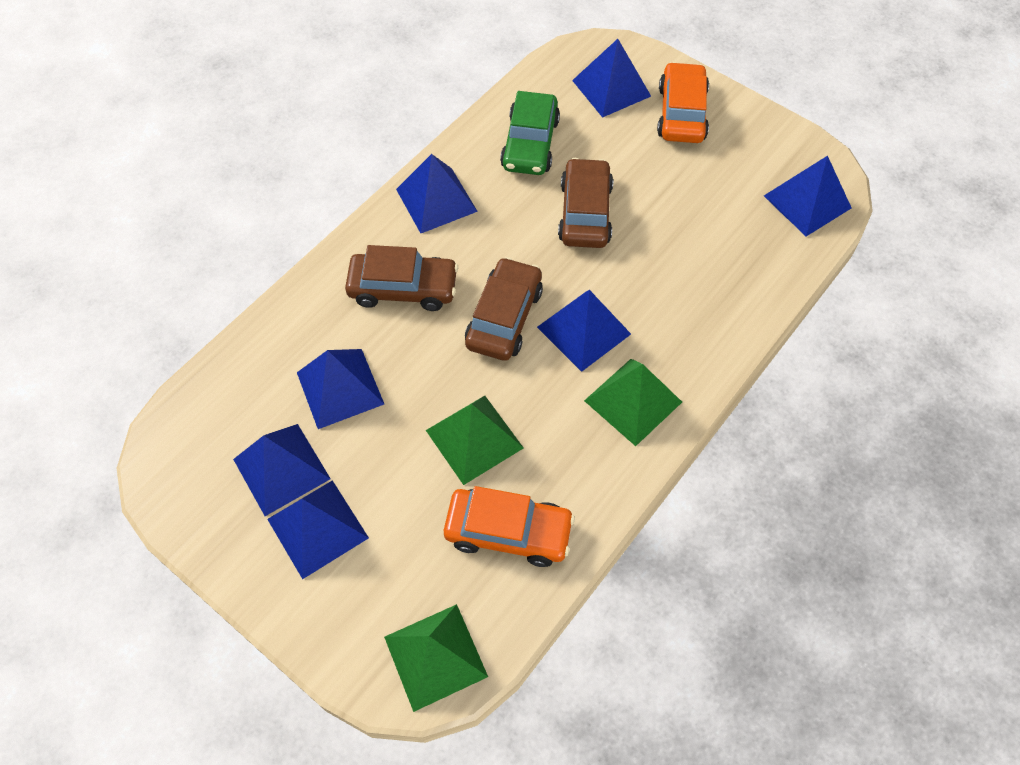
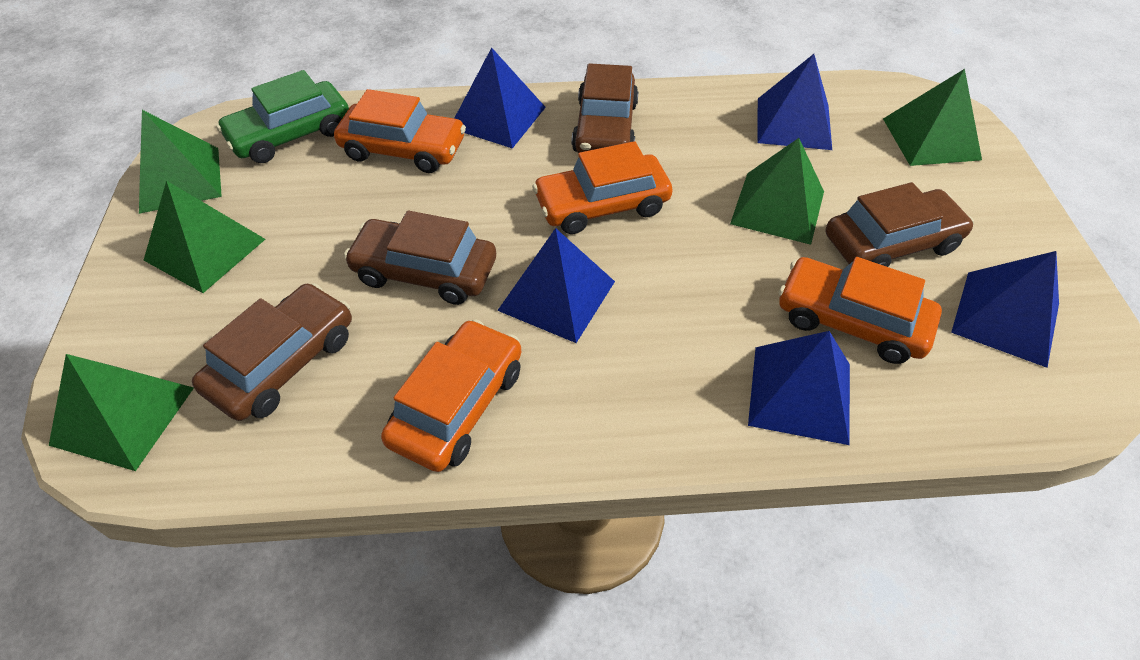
blue pyramid: 7 -> 5
brown car: 3 -> 4
green pyramid: 3 -> 5
orange car: 2 -> 4

